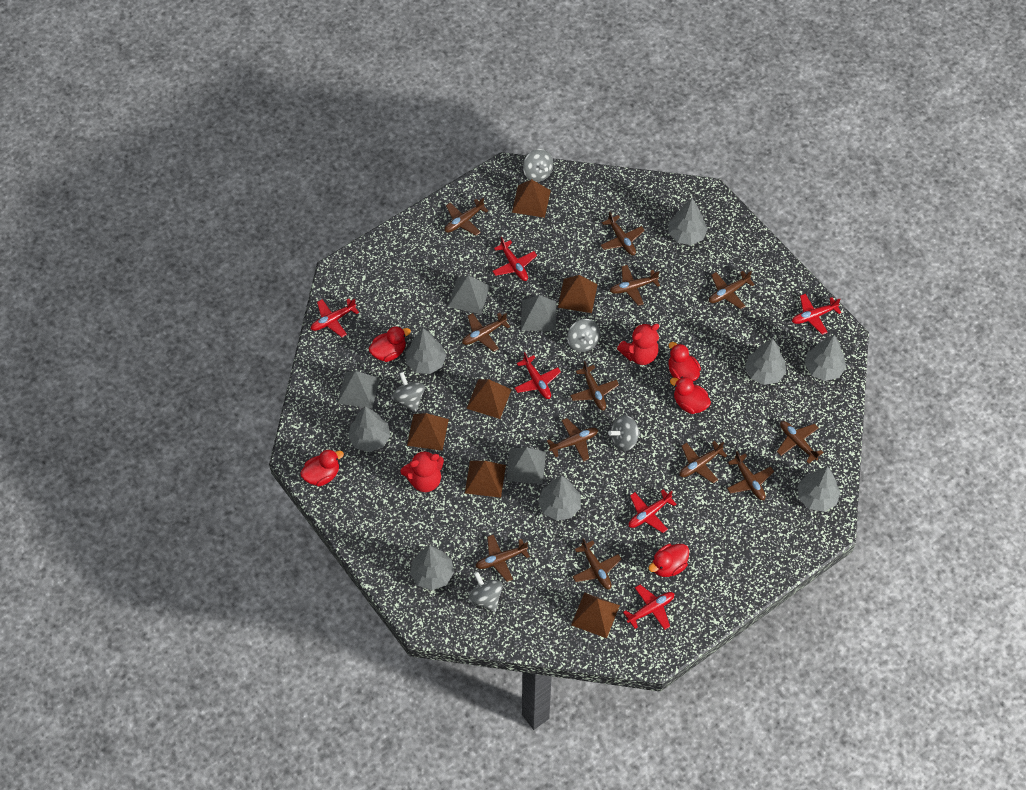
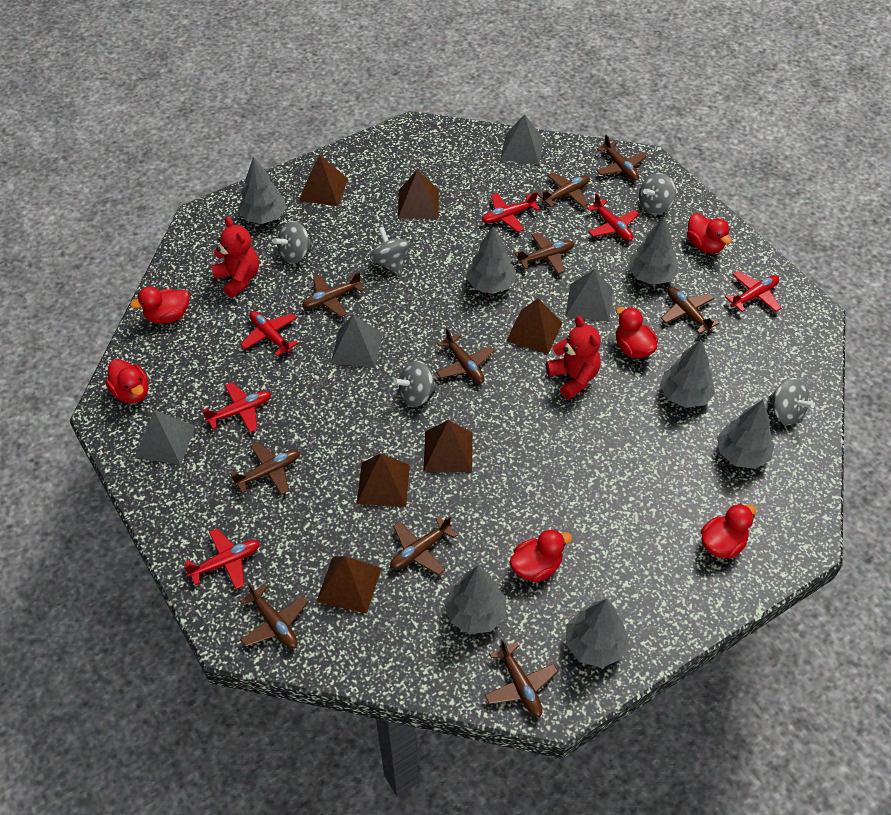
brown plane: 12 -> 10
grey tree: 8 -> 7
red duck: 5 -> 6

